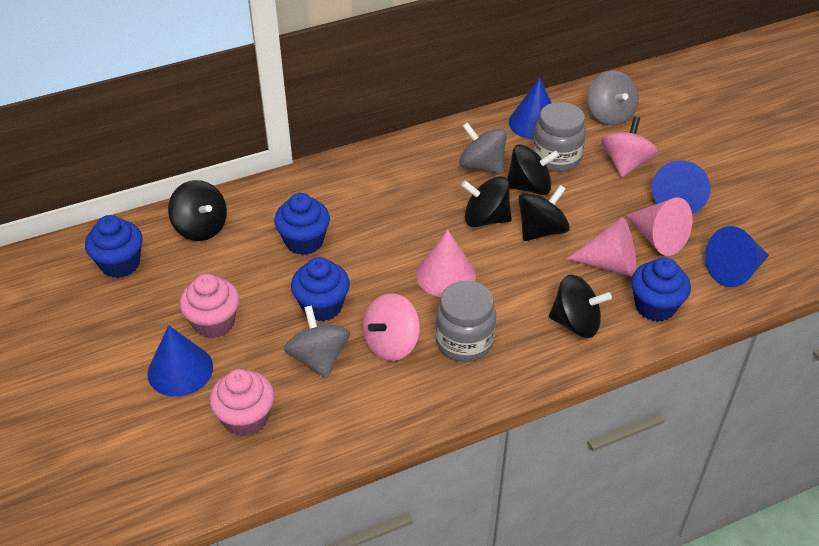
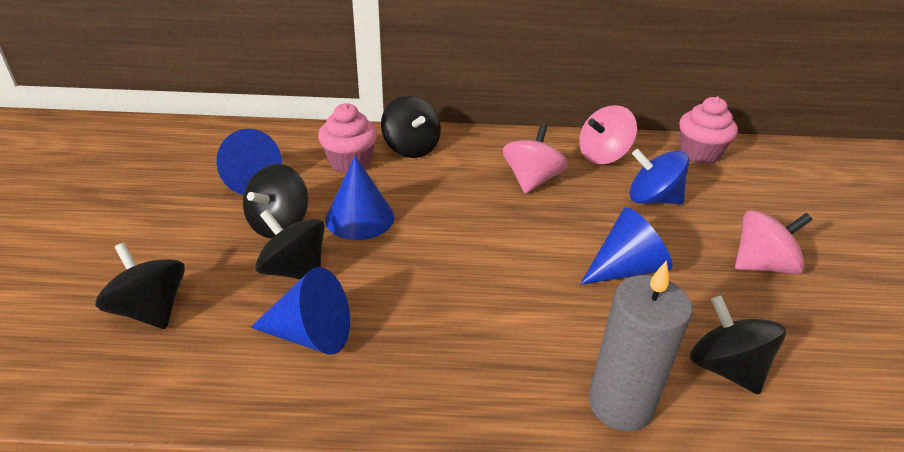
blue cupcake: 4 -> 0
blue spinning top: 0 -> 1
grey candle: 0 -> 1
grey jar: 2 -> 0
grey spinning top: 3 -> 0
pink cone: 3 -> 0
pink spinning top: 2 -> 3

